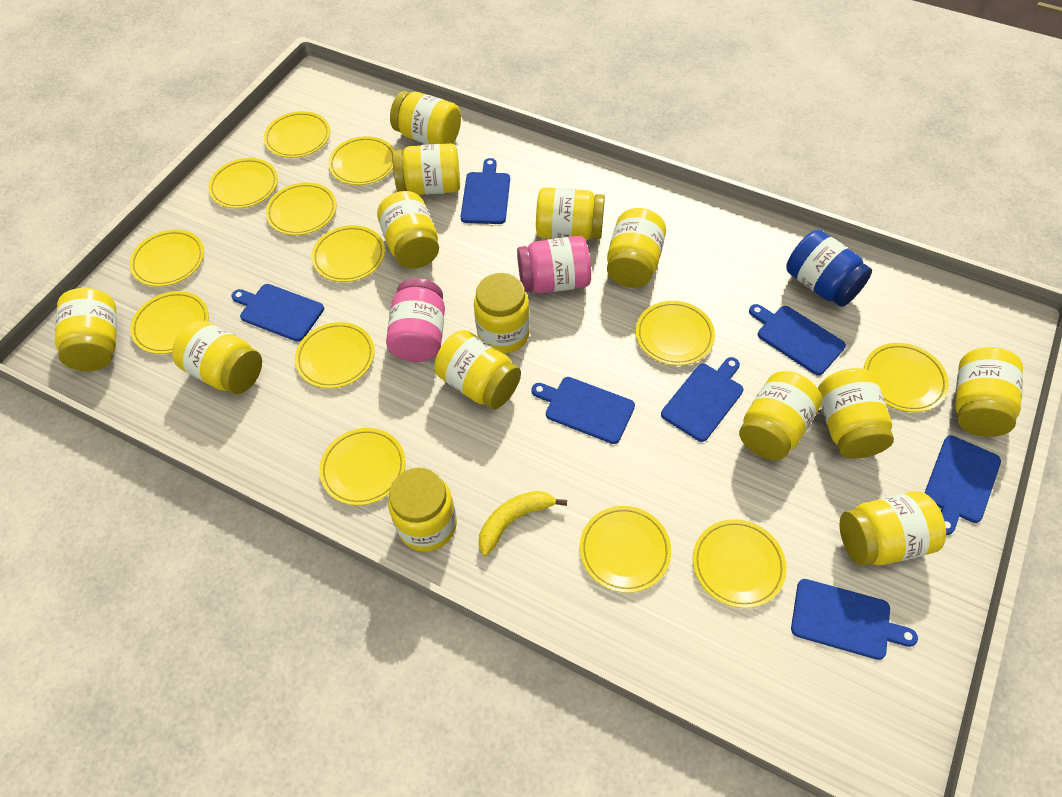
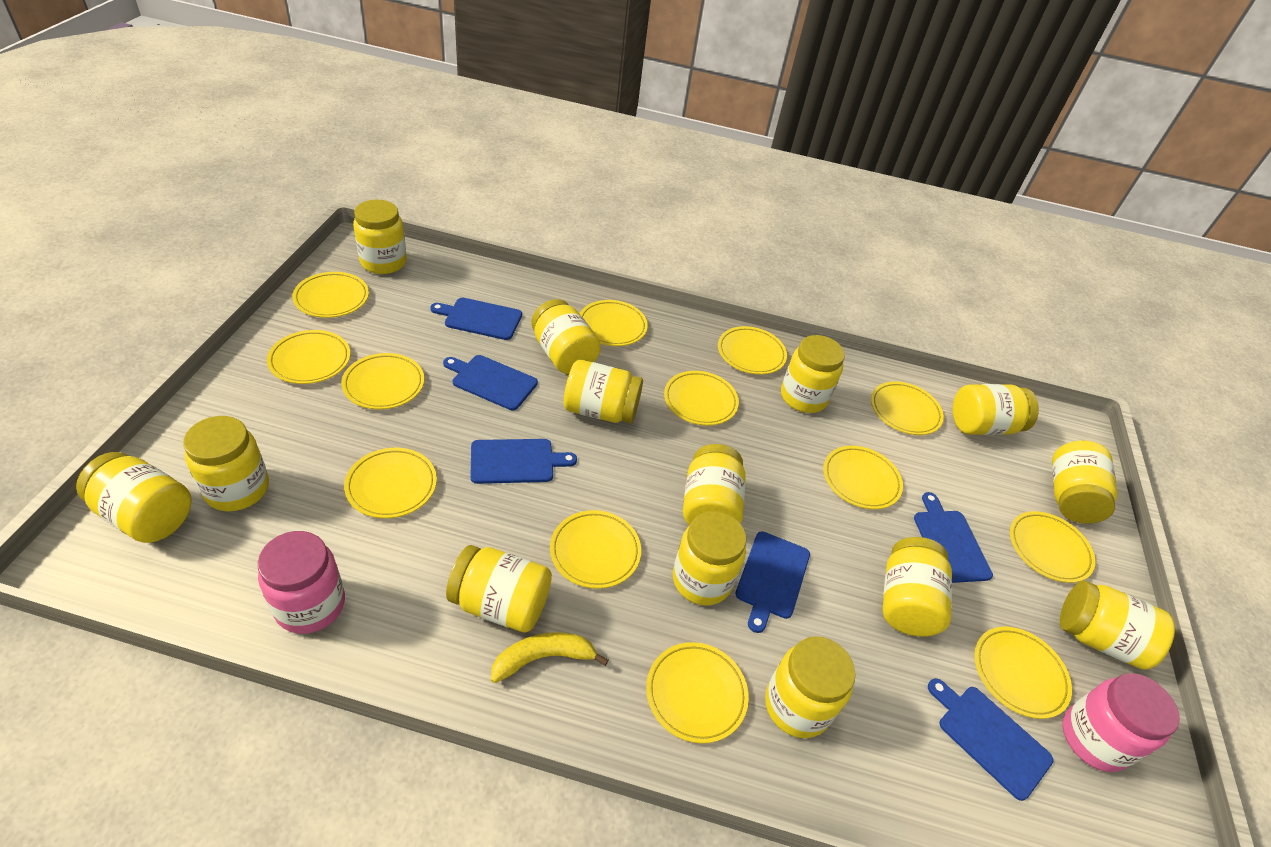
blue cutting board: 7 -> 6
blue jar: 1 -> 0

